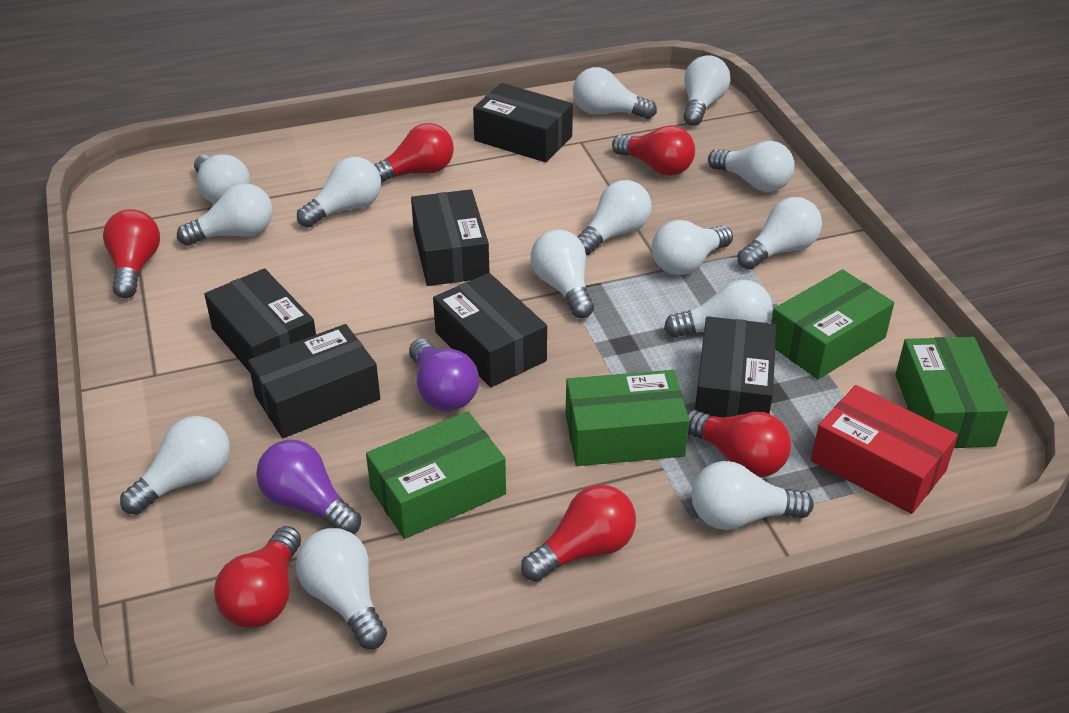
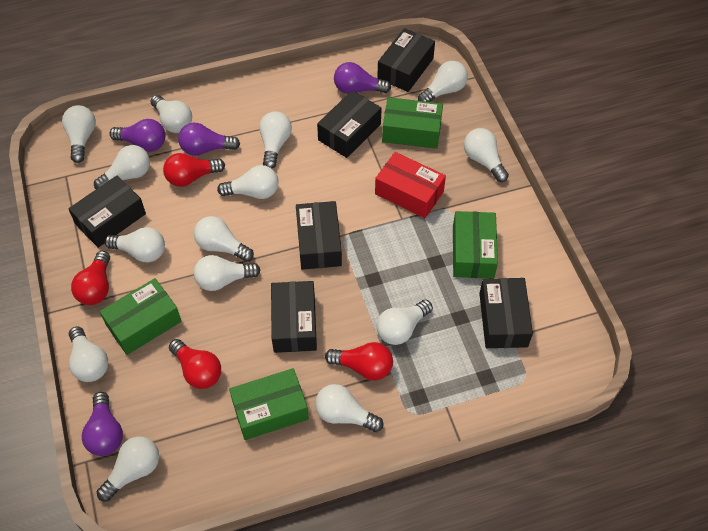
purple light bulb: 2 -> 4
red light bulb: 6 -> 4

